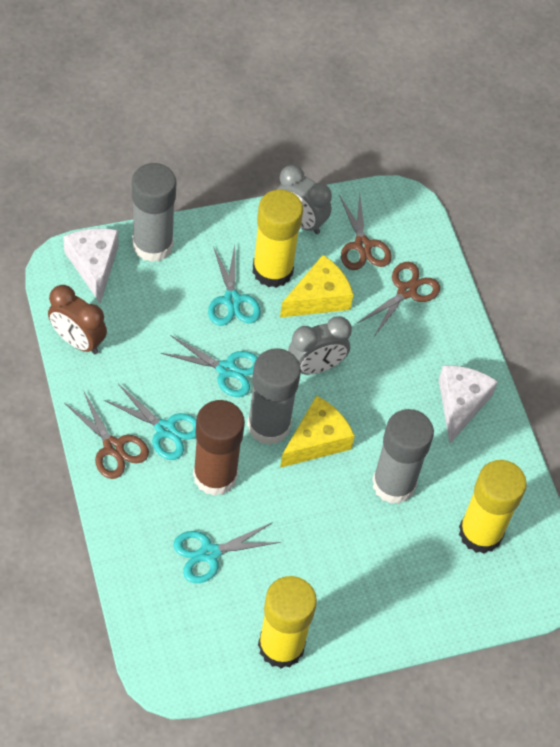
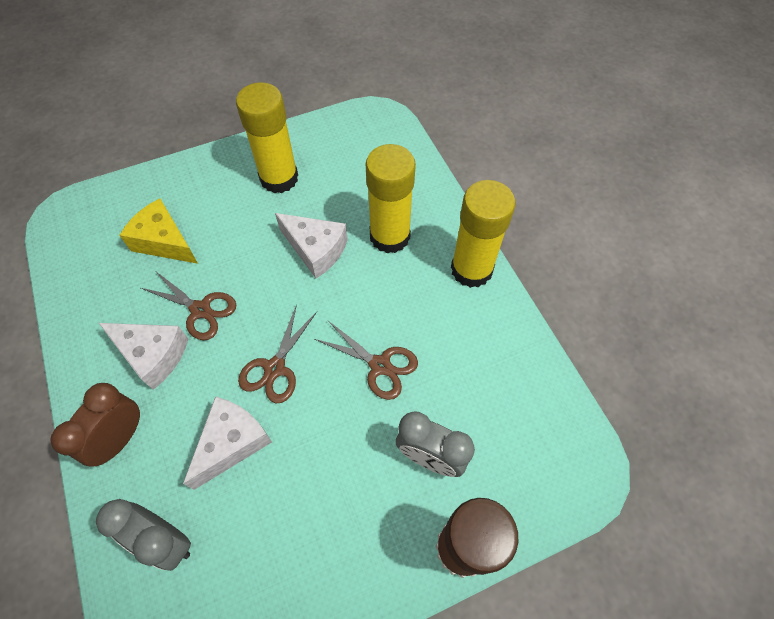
grey glue stick: 3 -> 0
turquoise scissors: 4 -> 0
white cheese: 2 -> 3
yellow cheese: 2 -> 1

